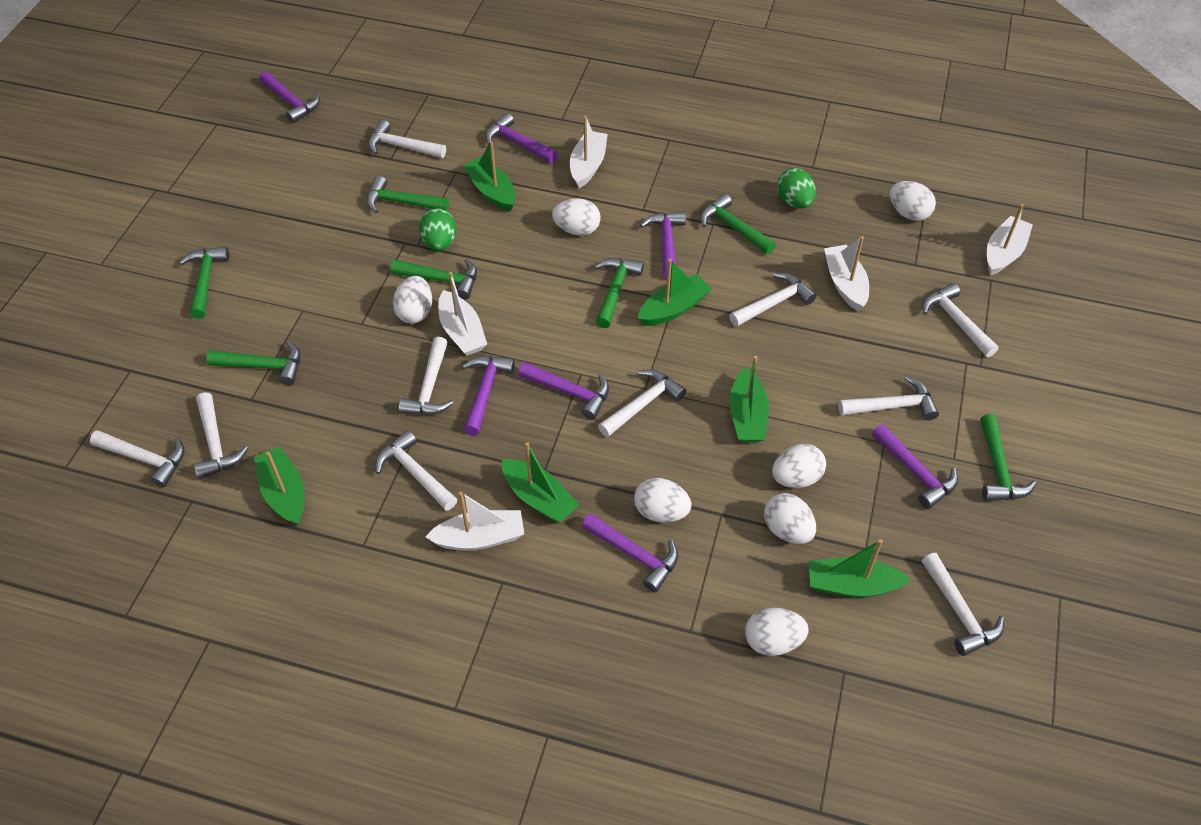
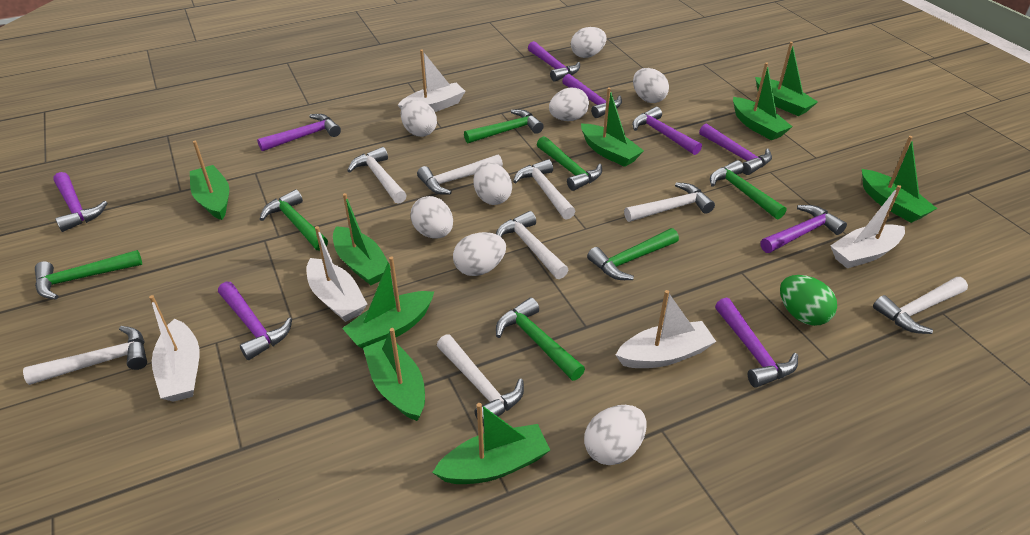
green boat: 6 -> 9
green egg: 2 -> 1
purple hammer: 7 -> 9
white egg: 7 -> 8
white hammer: 10 -> 8

